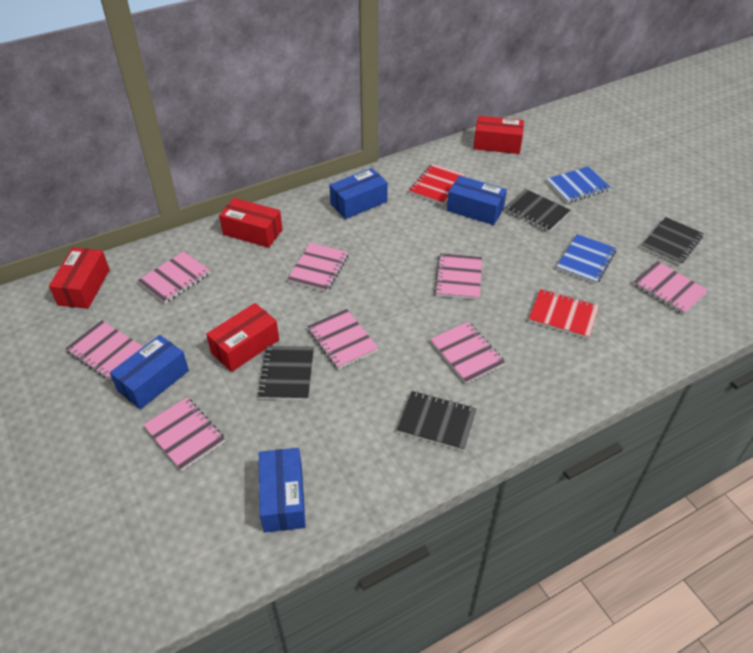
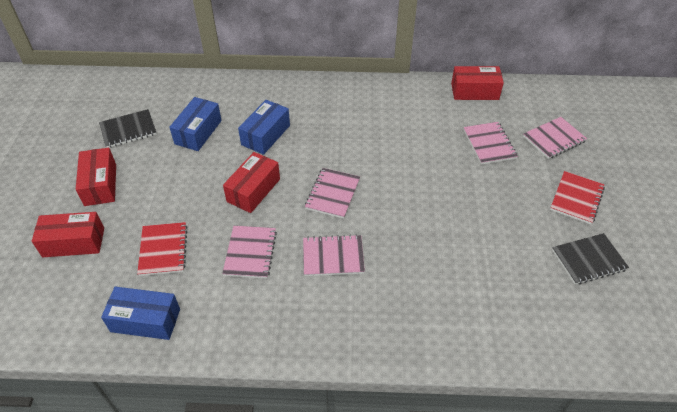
black notebook: 4 -> 2
blue box: 4 -> 3
blue notebook: 2 -> 0
pink notebook: 8 -> 5

